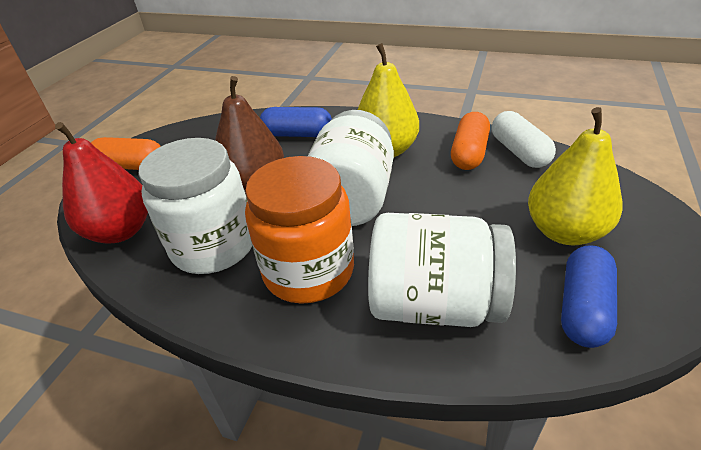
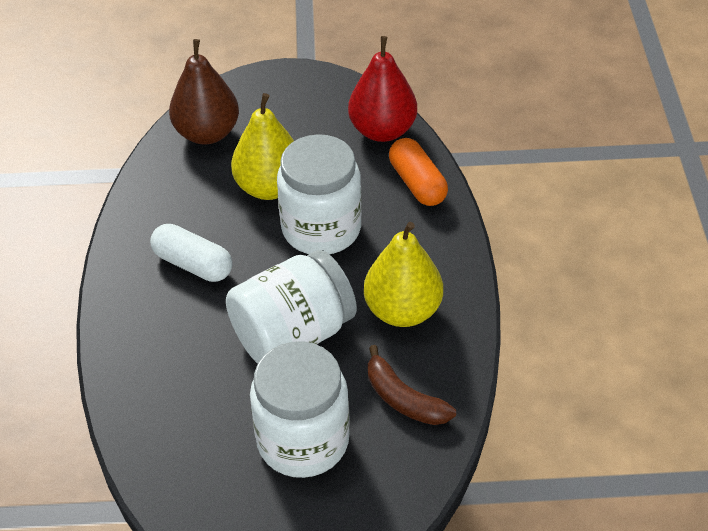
blue capsule: 2 -> 0
brown banana: 0 -> 1
orange capsule: 2 -> 1
orange jar: 1 -> 0

